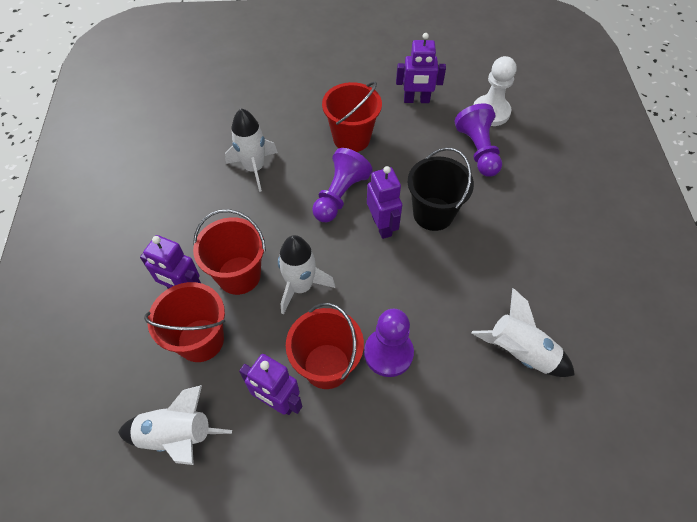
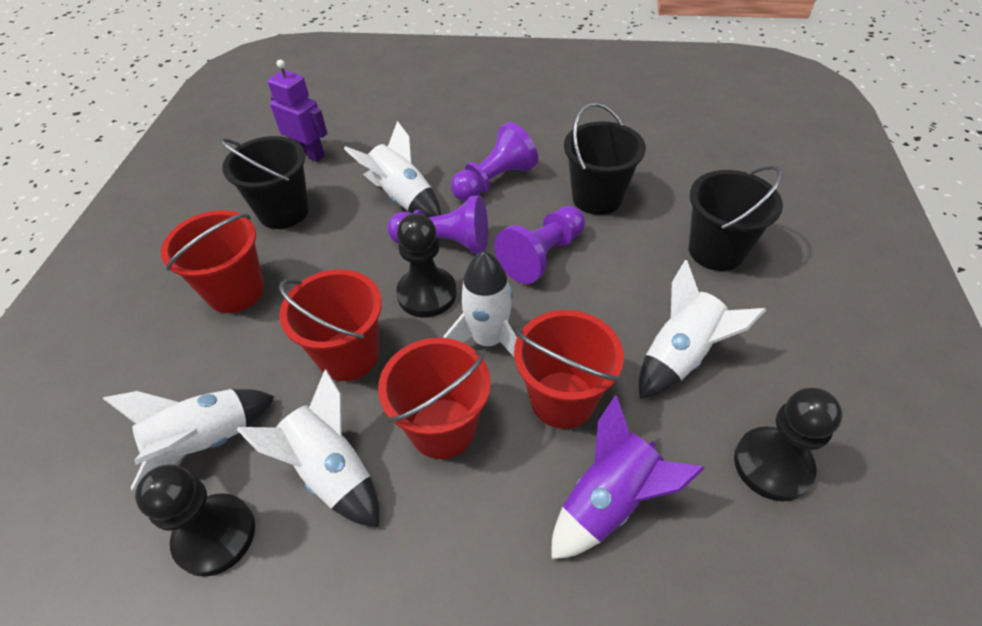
black bucket: 1 -> 3
black pawn: 0 -> 3
purple robot: 4 -> 1
purple rocket: 0 -> 1
white pawn: 1 -> 0
white rocket: 4 -> 5

